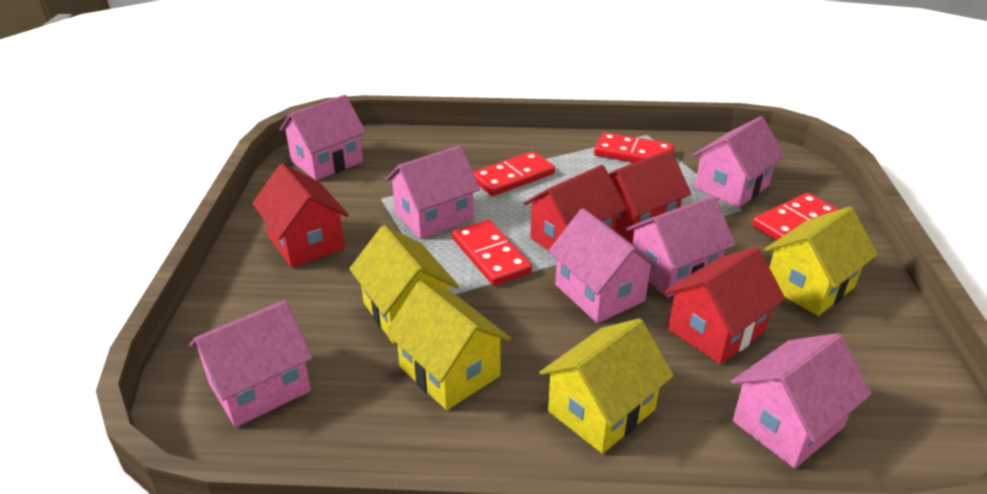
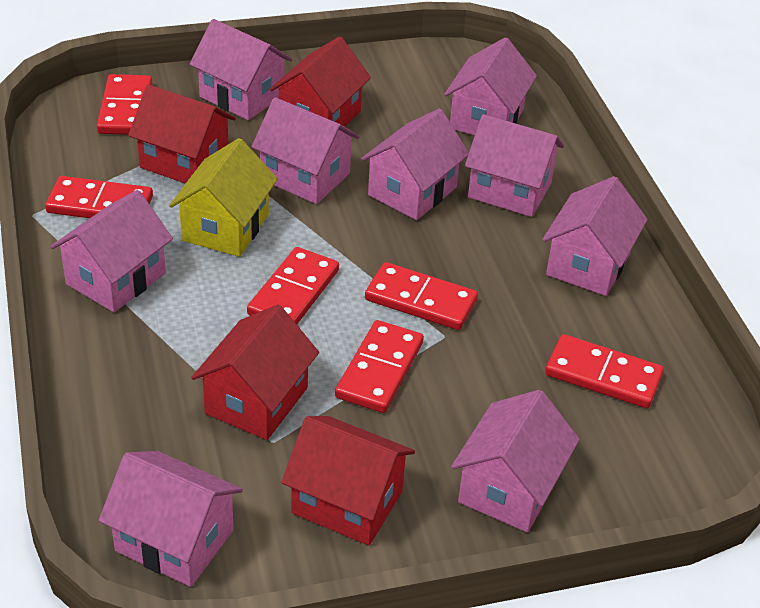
pink house: 7 -> 9
red domino: 4 -> 6
yellow house: 4 -> 1

